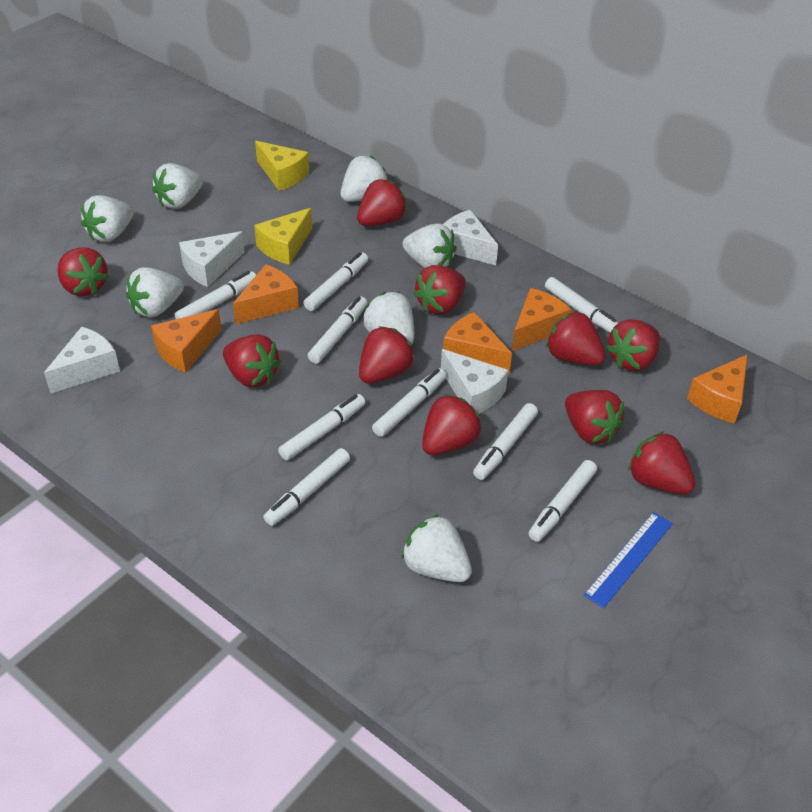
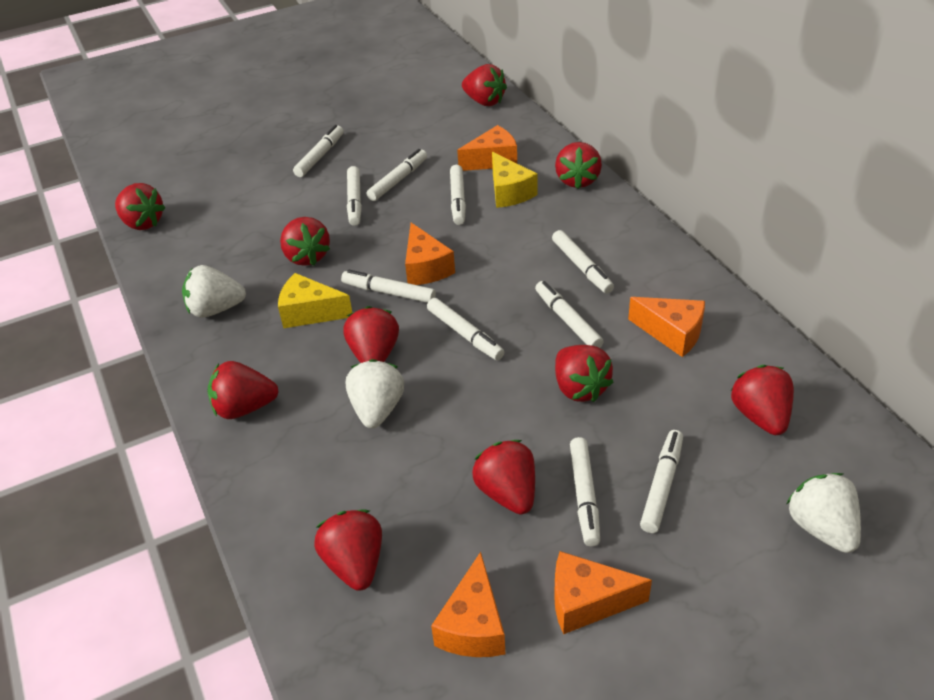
blue ruler: 1 -> 0
white cheese: 4 -> 0
white marker: 9 -> 10
white strawberry: 7 -> 3

